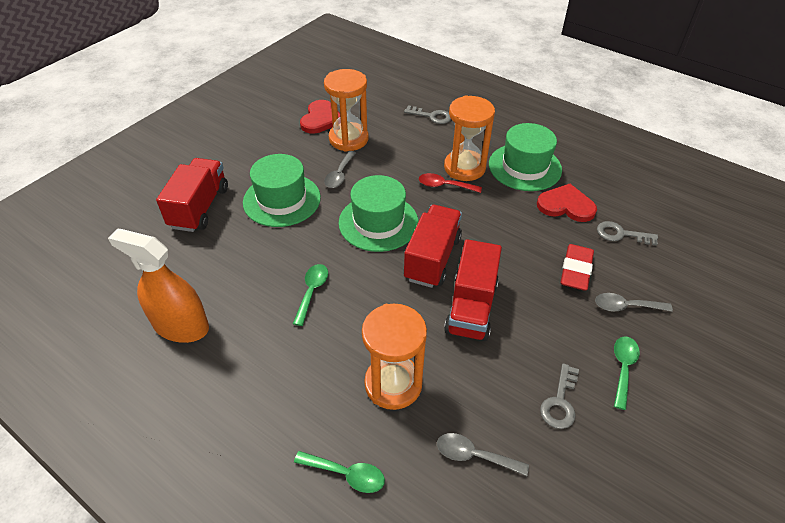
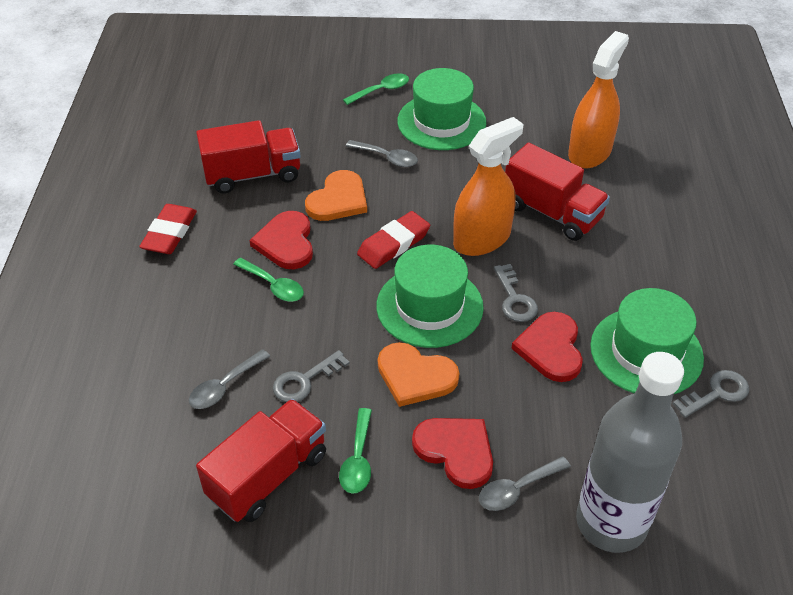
grey bottle: 0 -> 1
orange heart: 0 -> 2
orange hourglass: 3 -> 0
orange spray bottle: 1 -> 2
red eraser: 1 -> 2
red heart: 2 -> 3
red spoon: 1 -> 0

